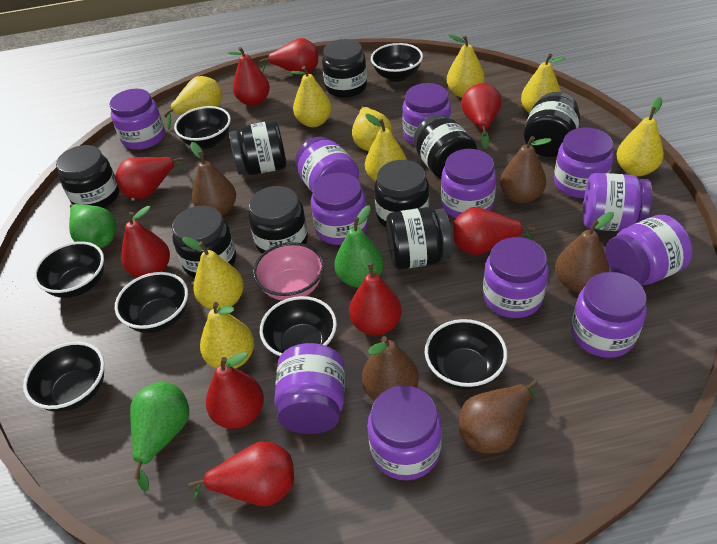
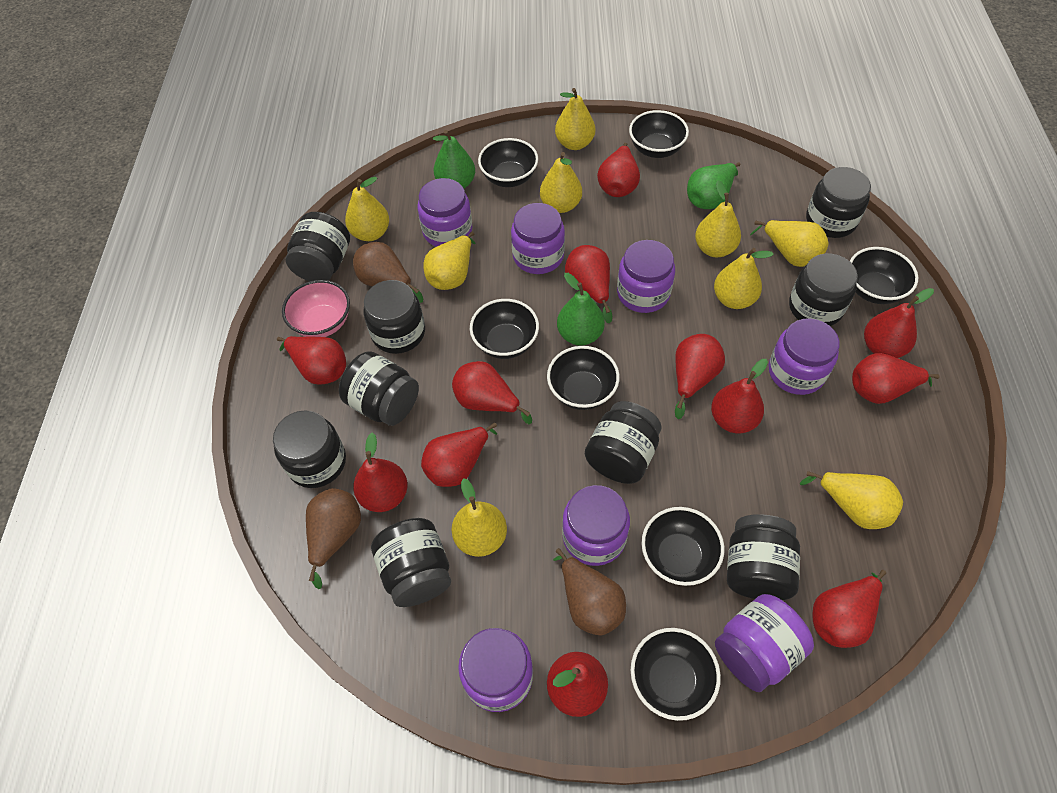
brown pear: 5 -> 3
purple jar: 12 -> 7
red pear: 9 -> 12

